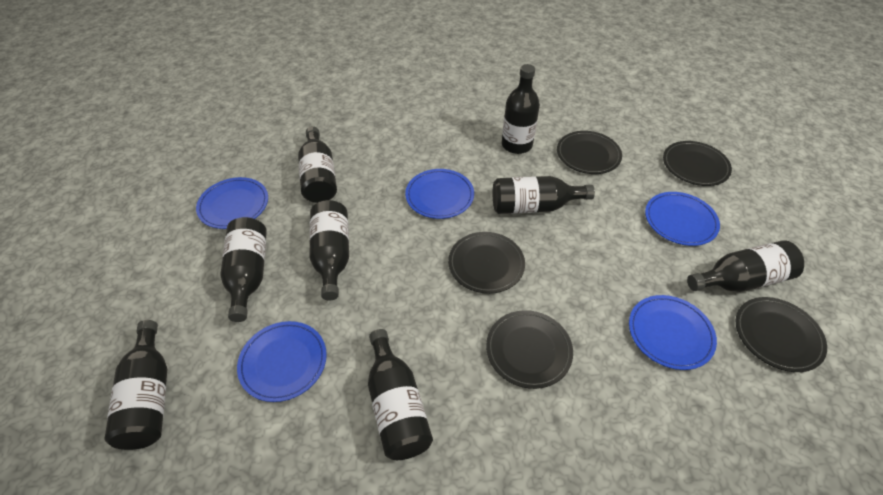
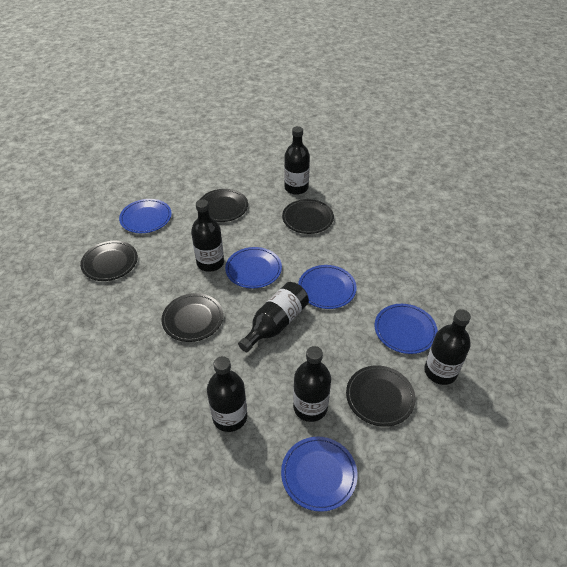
black bottle: 8 -> 6

